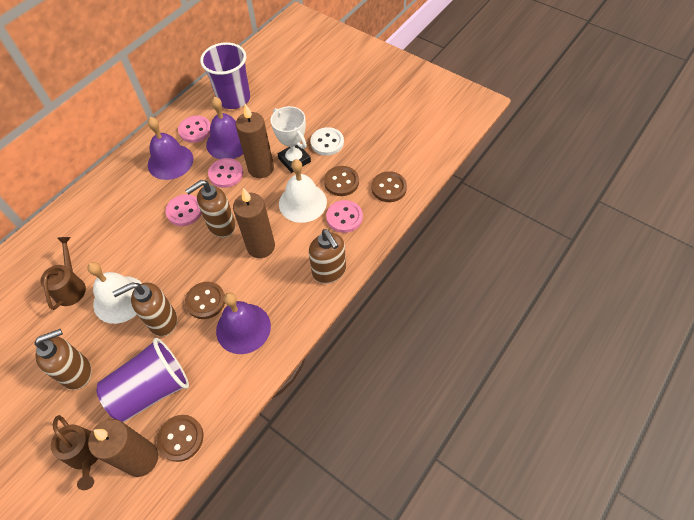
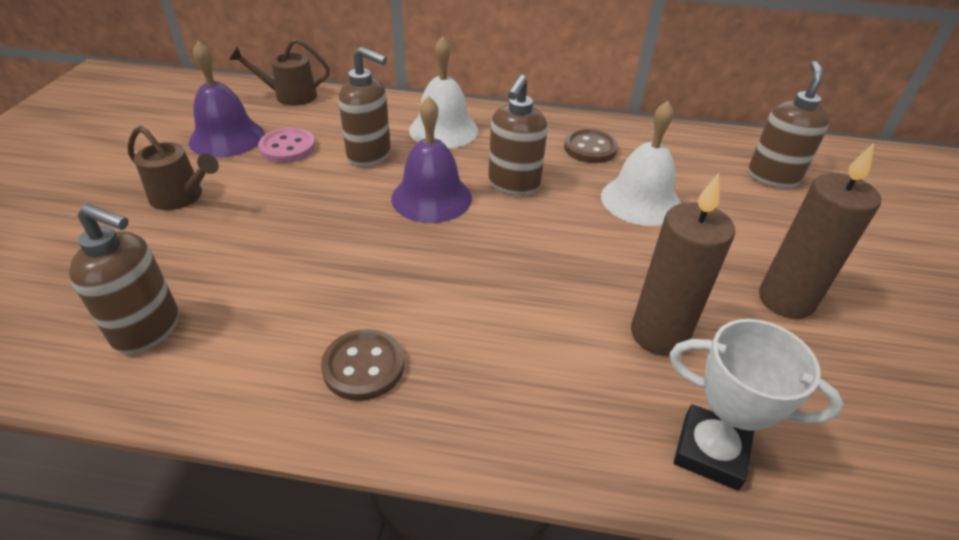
brown button: 4 -> 2
brown candle: 3 -> 2
pink button: 4 -> 1
purple bell: 3 -> 2
purple cup: 2 -> 0
white button: 1 -> 0

